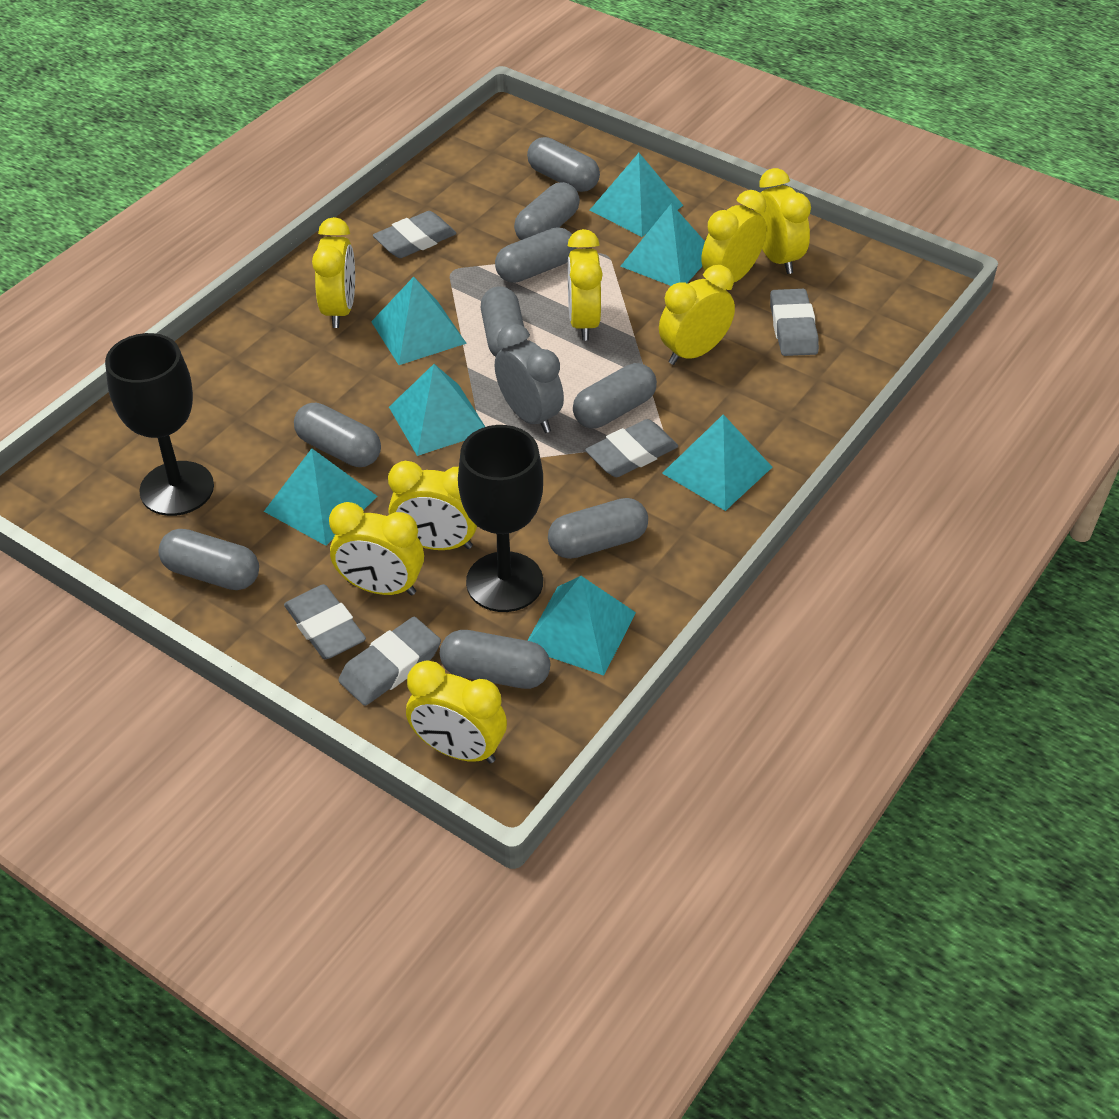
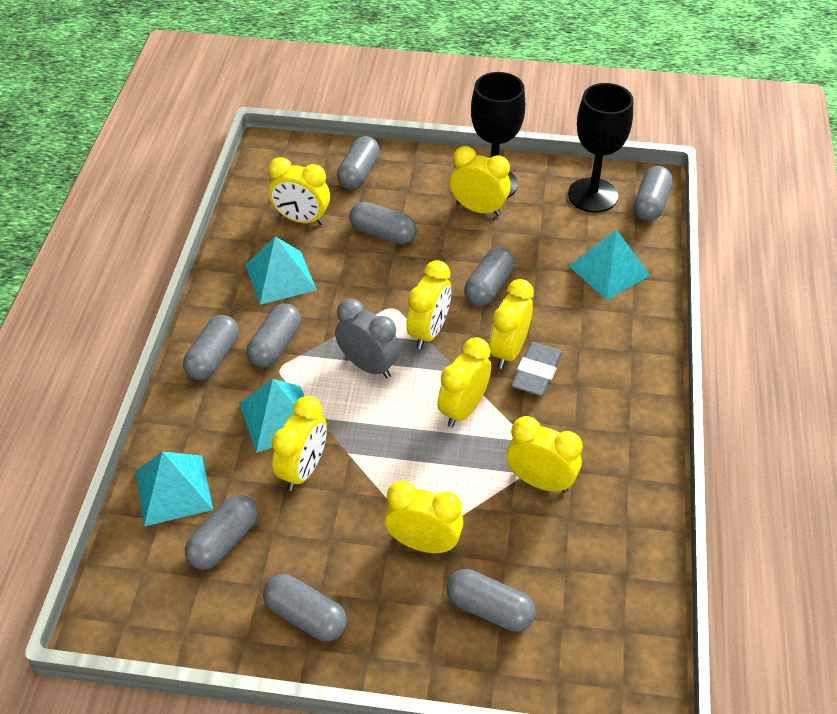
grey eraser: 5 -> 1
turquoise pyramid: 7 -> 4

